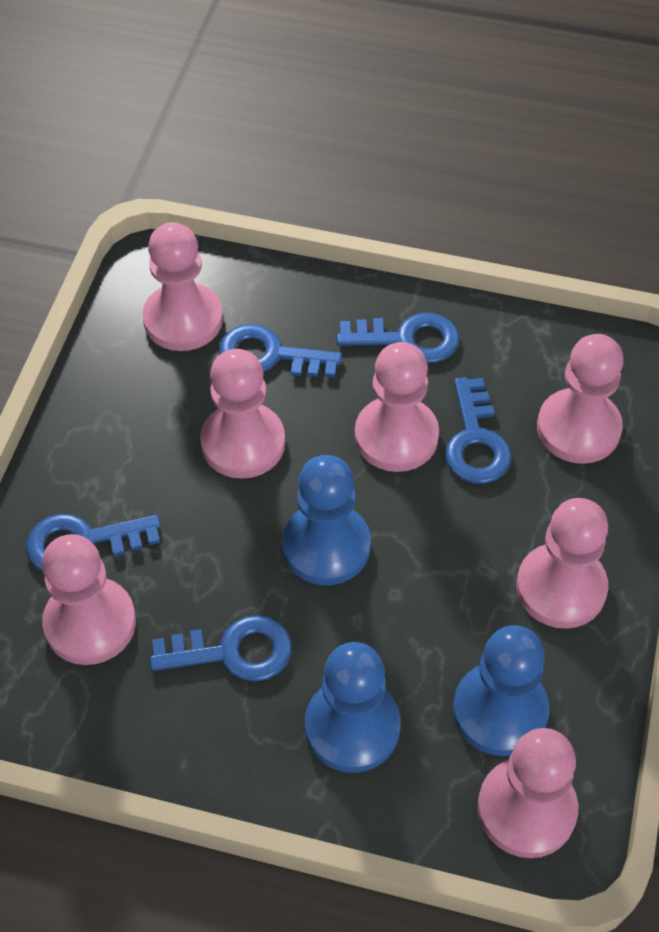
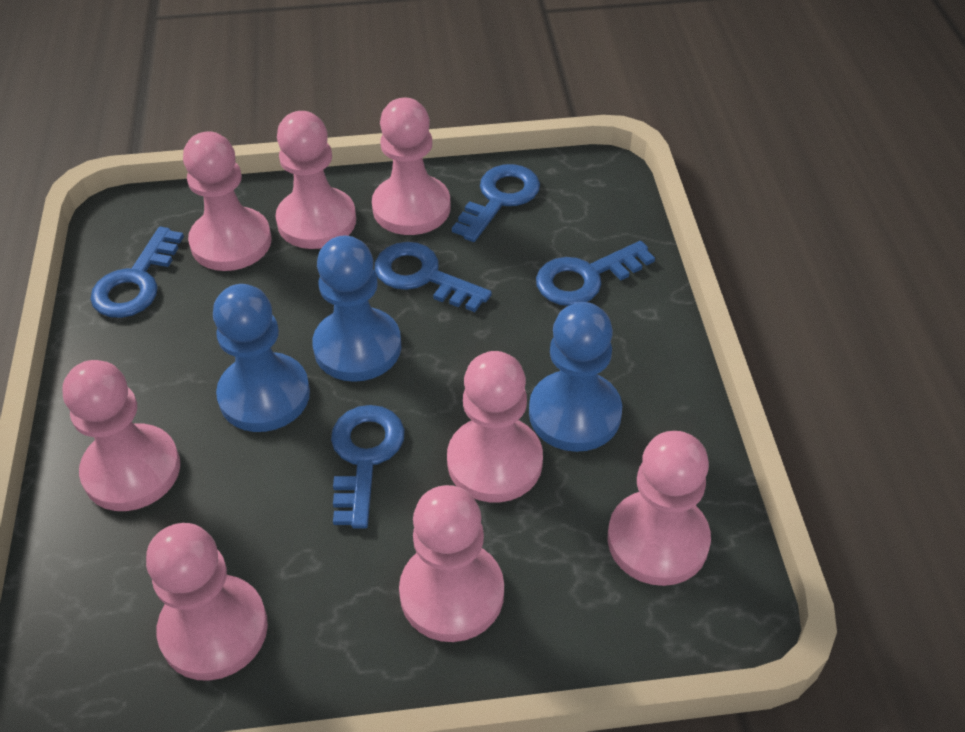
pink pawn: 7 -> 8

